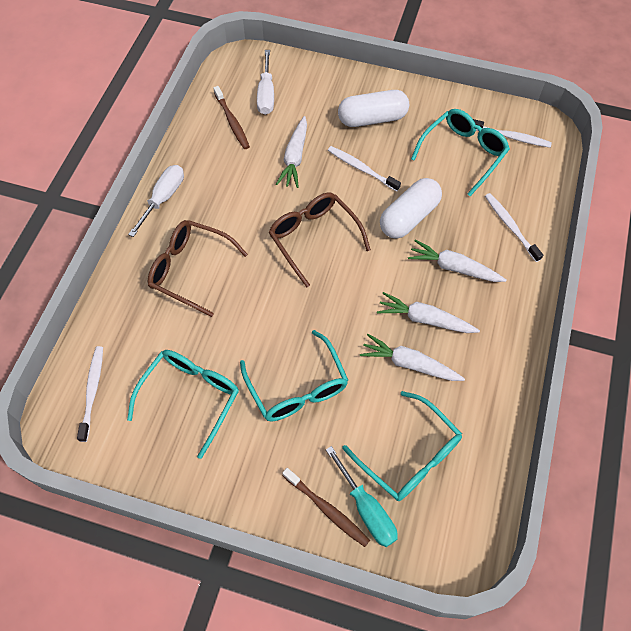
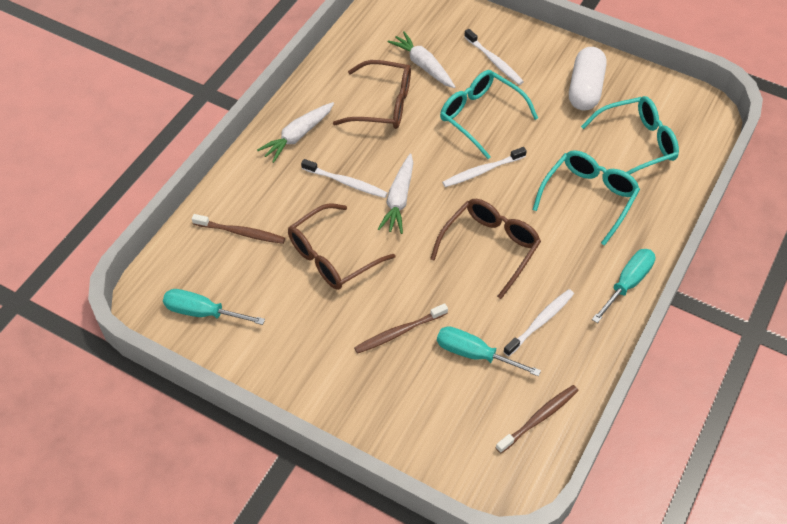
brown glasses: 2 -> 3
brown toothbrush: 2 -> 3
turquoise glasses: 4 -> 3
turquoise screwdriver: 1 -> 3
white capsule: 2 -> 1
white carrot: 4 -> 3
white screwdriver: 2 -> 0

